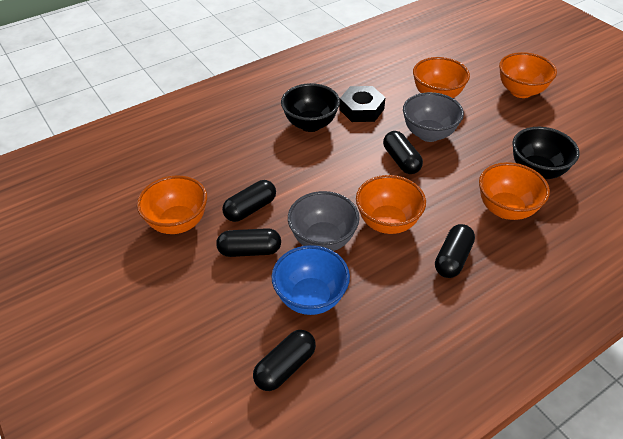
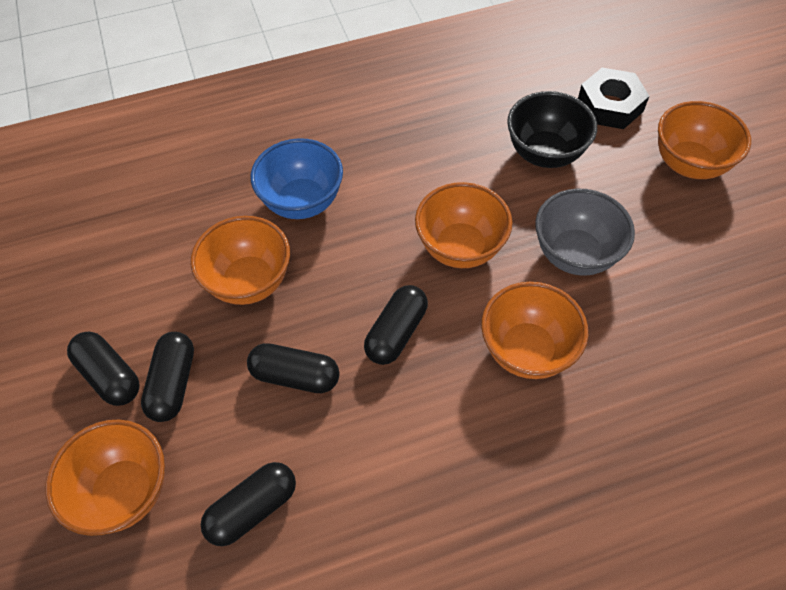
black bowl: 2 -> 1
grey bowl: 2 -> 1

